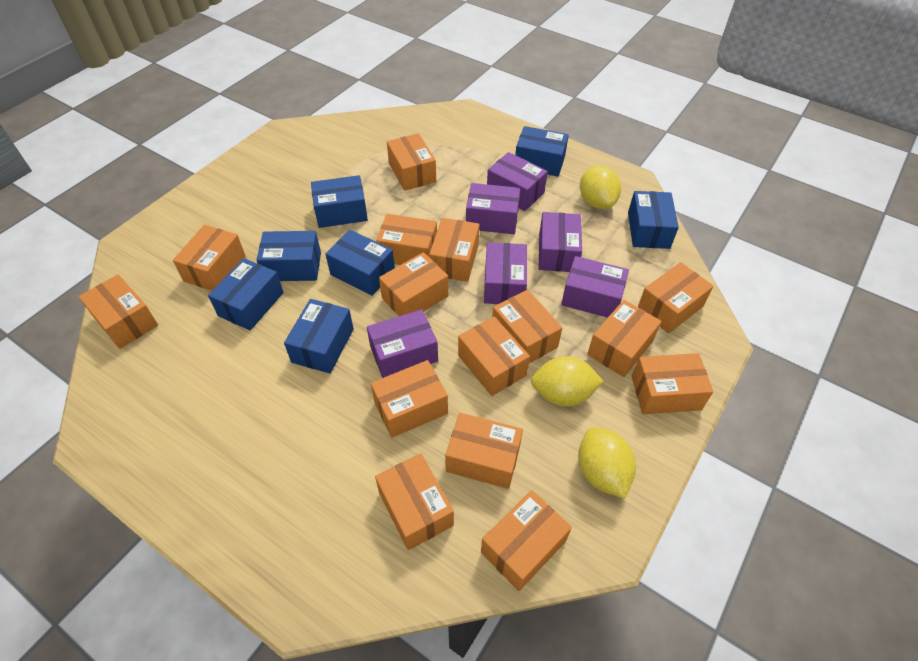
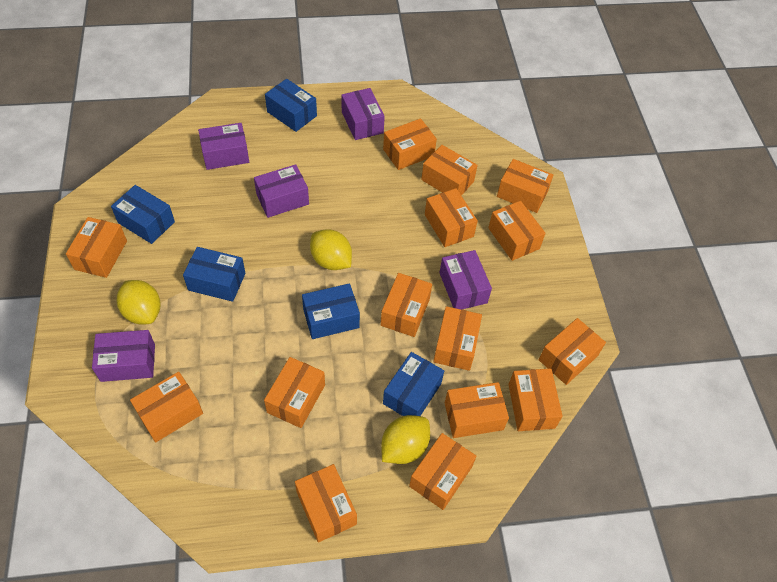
blue box: 7 -> 5
purple box: 6 -> 5

